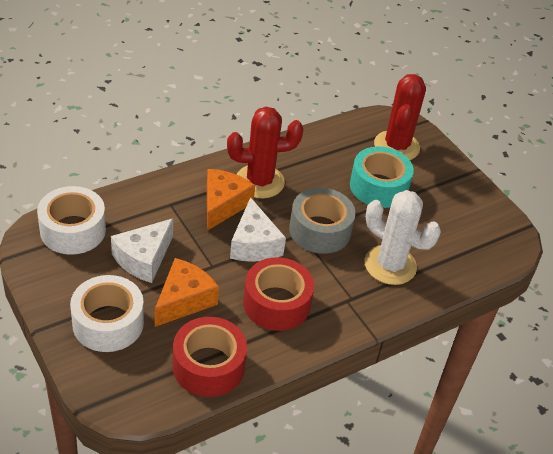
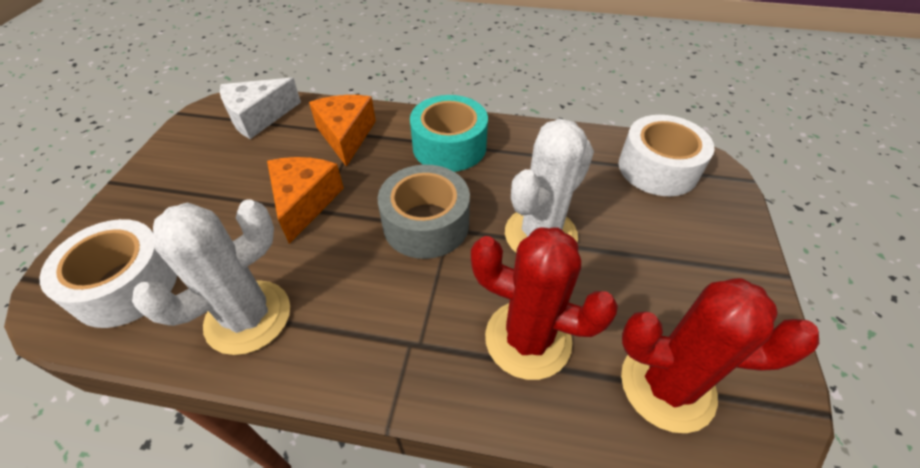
red tape: 2 -> 0
white cactus: 1 -> 2
white cheese: 2 -> 1

